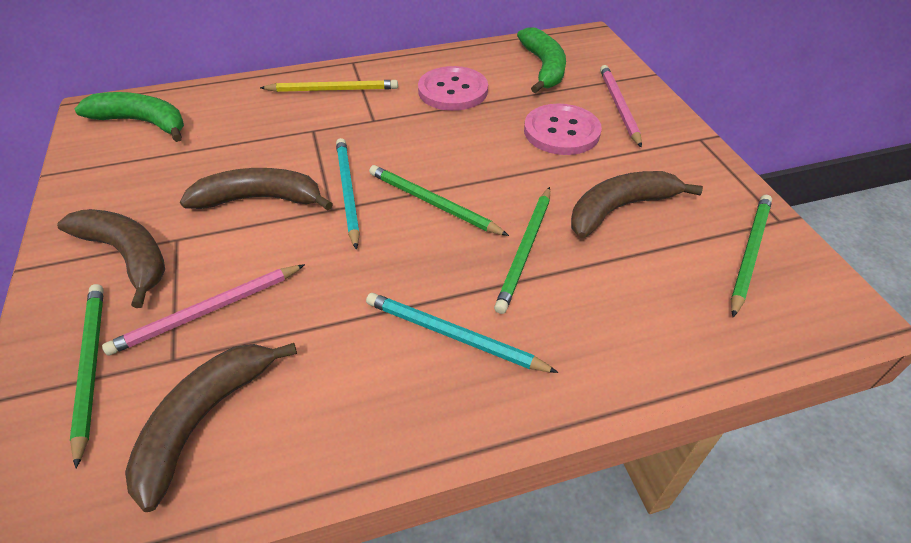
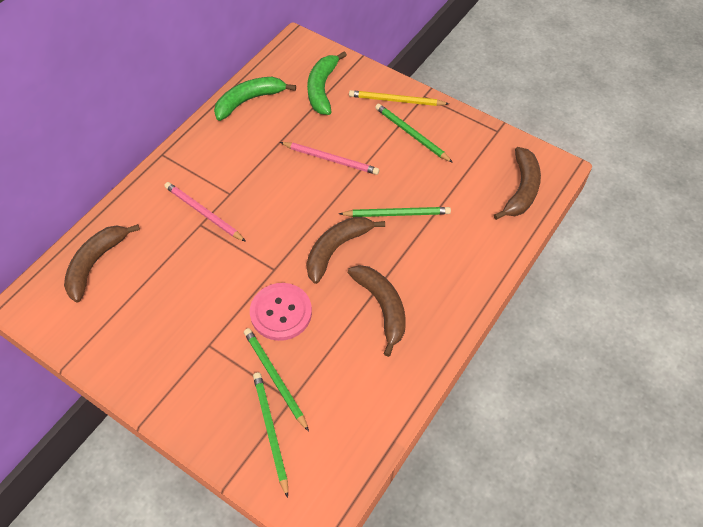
pink button: 2 -> 1
turquoise pencil: 2 -> 0

